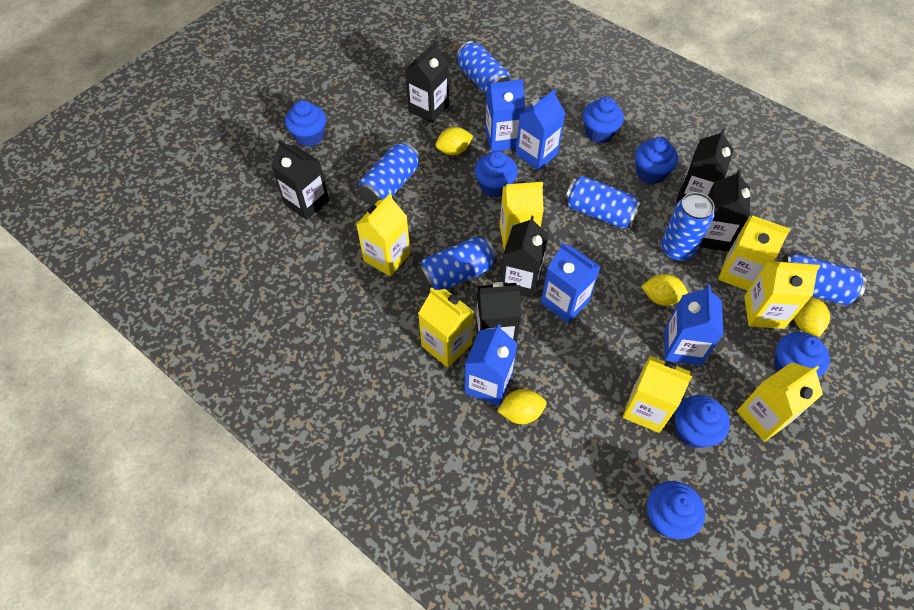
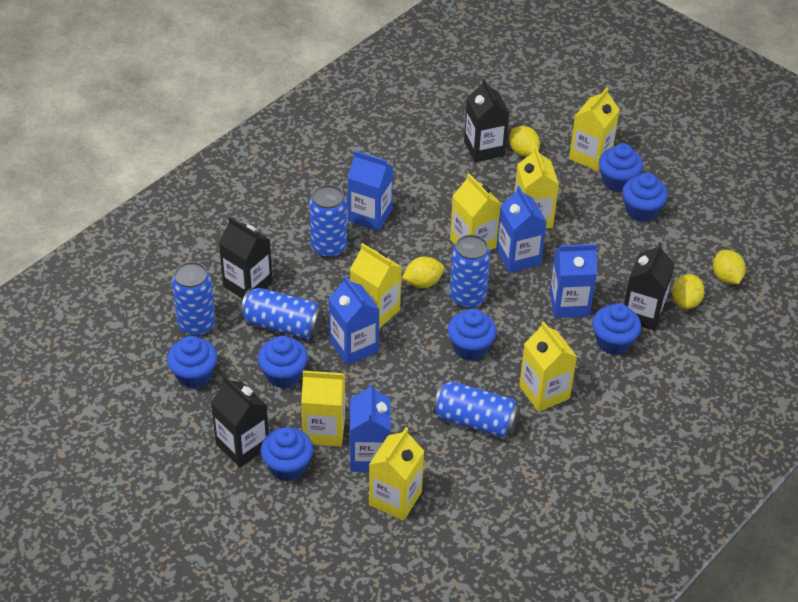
black carton: 6 -> 4
blue can: 6 -> 5

